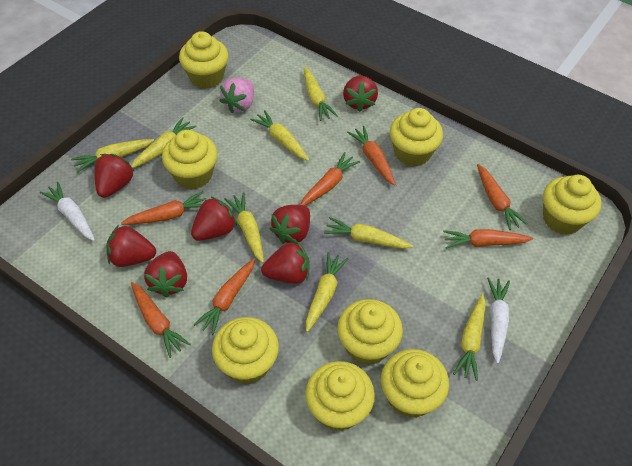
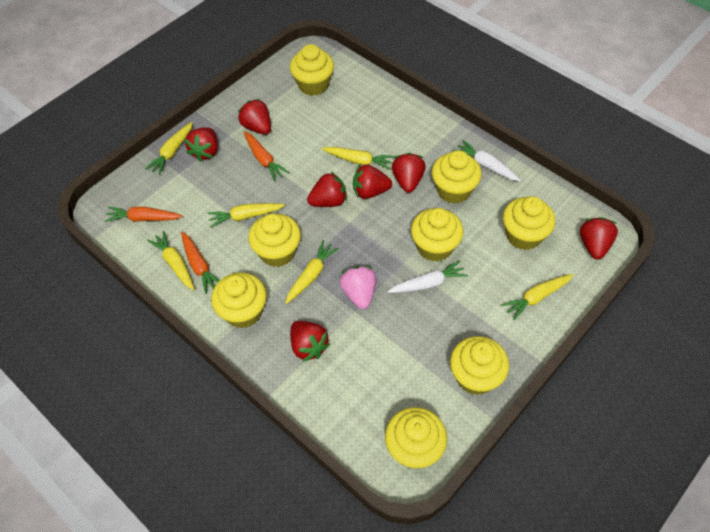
orange carrot: 7 -> 3
yellow carrot: 8 -> 6

